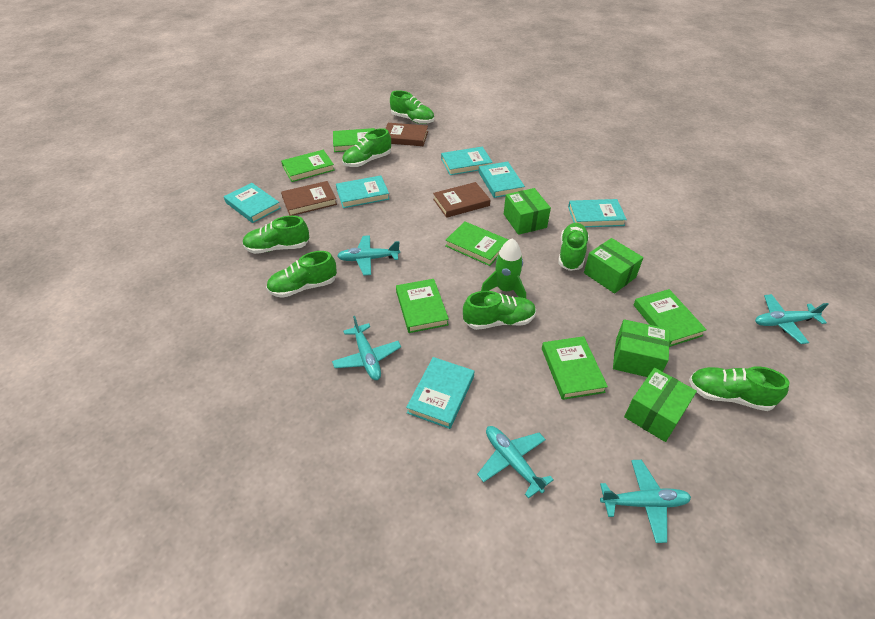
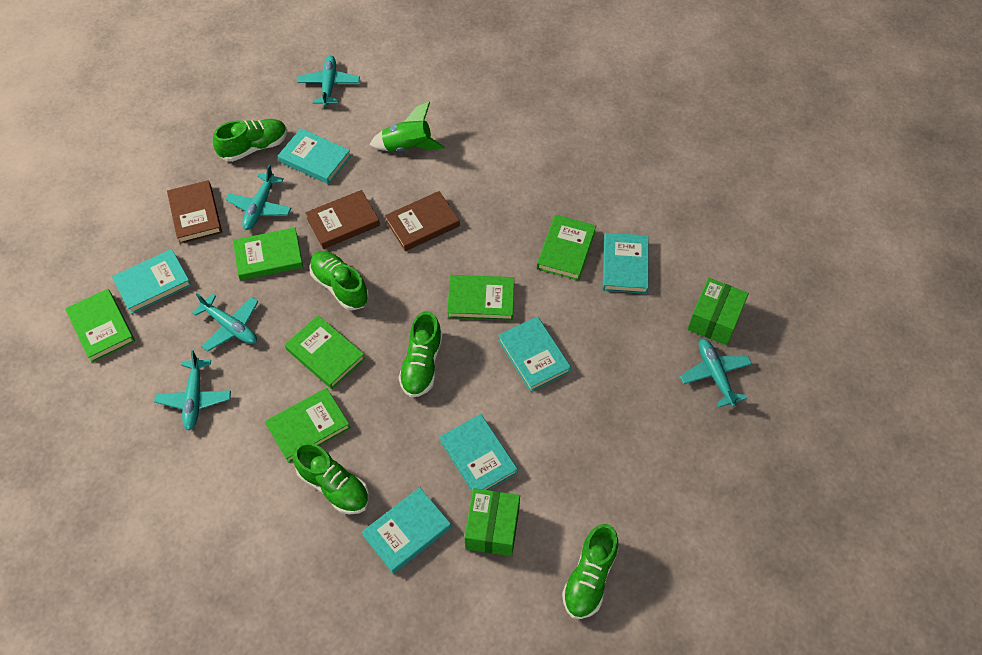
green box: 4 -> 2
green shoe: 7 -> 5

